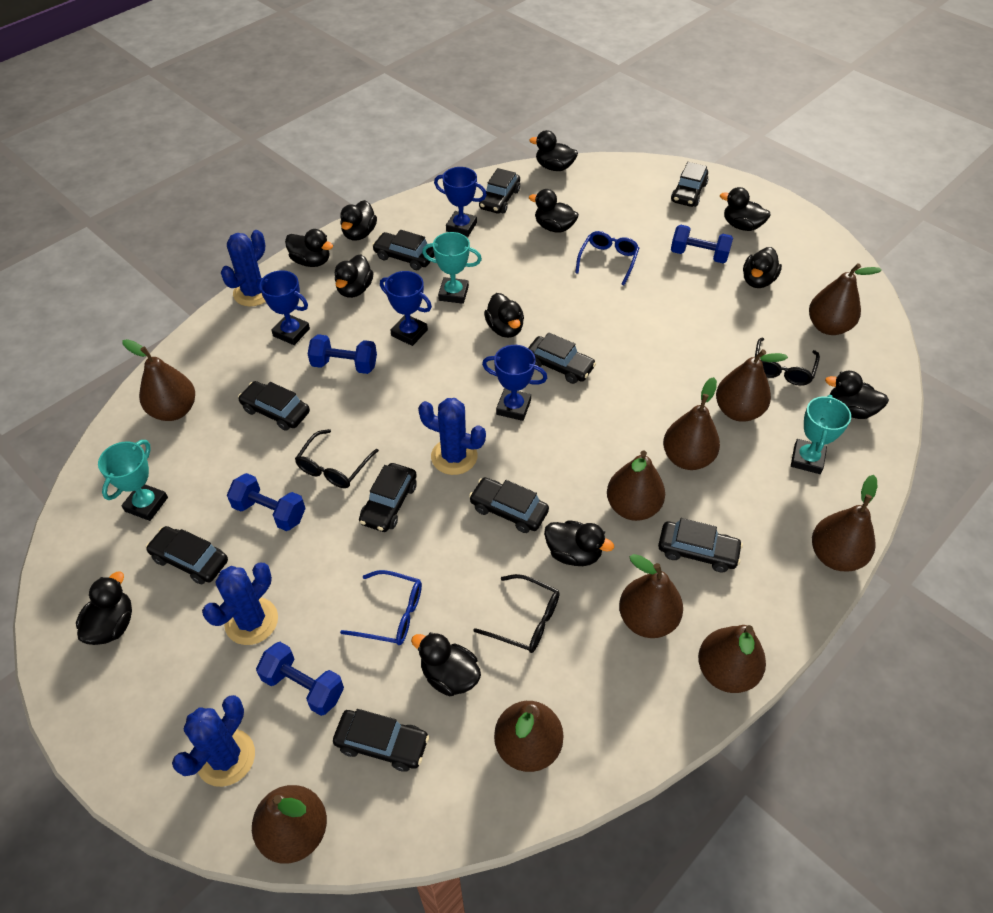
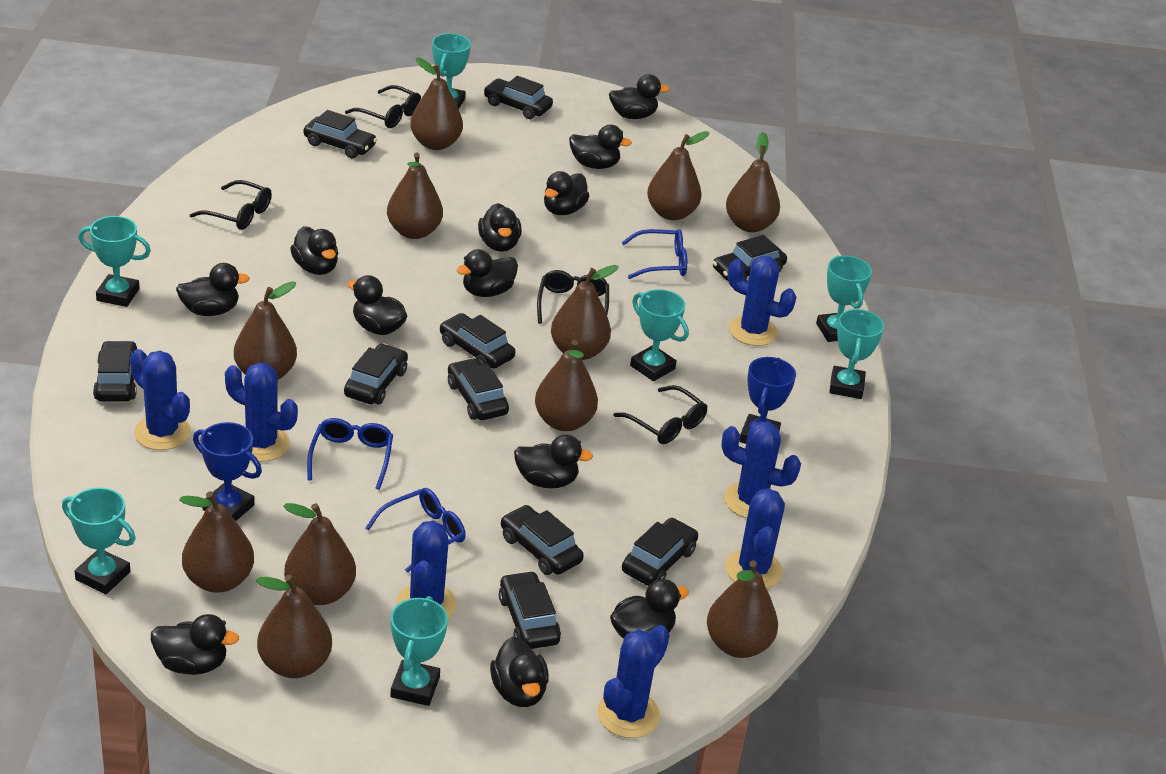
black glasses: 3 -> 4
blue cactus: 4 -> 7
blue dumbbell: 4 -> 0
blue glasses: 2 -> 3
blue trophy: 4 -> 2
brown pear: 10 -> 11
turquoise trophy: 3 -> 7

